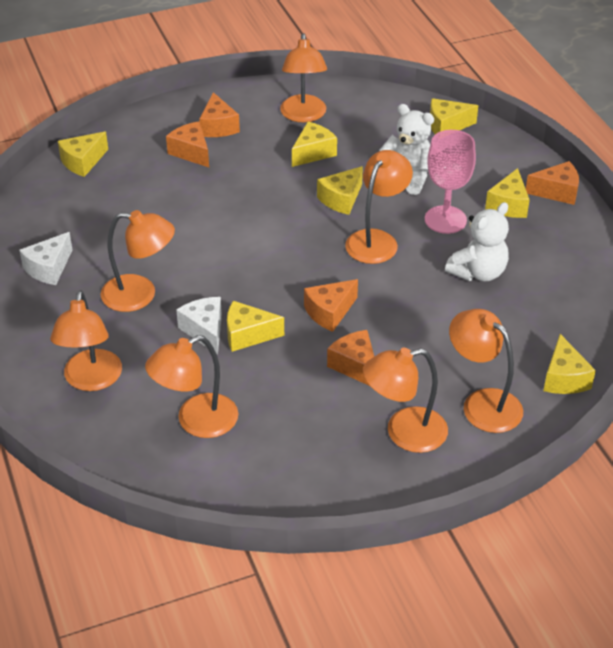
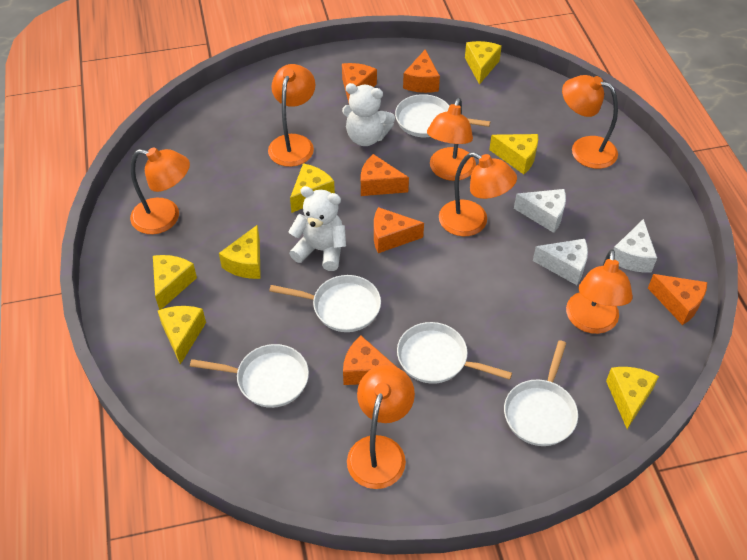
orange cheese: 5 -> 6
pink goblet: 1 -> 0
white cheese: 2 -> 3
white pan: 0 -> 5

